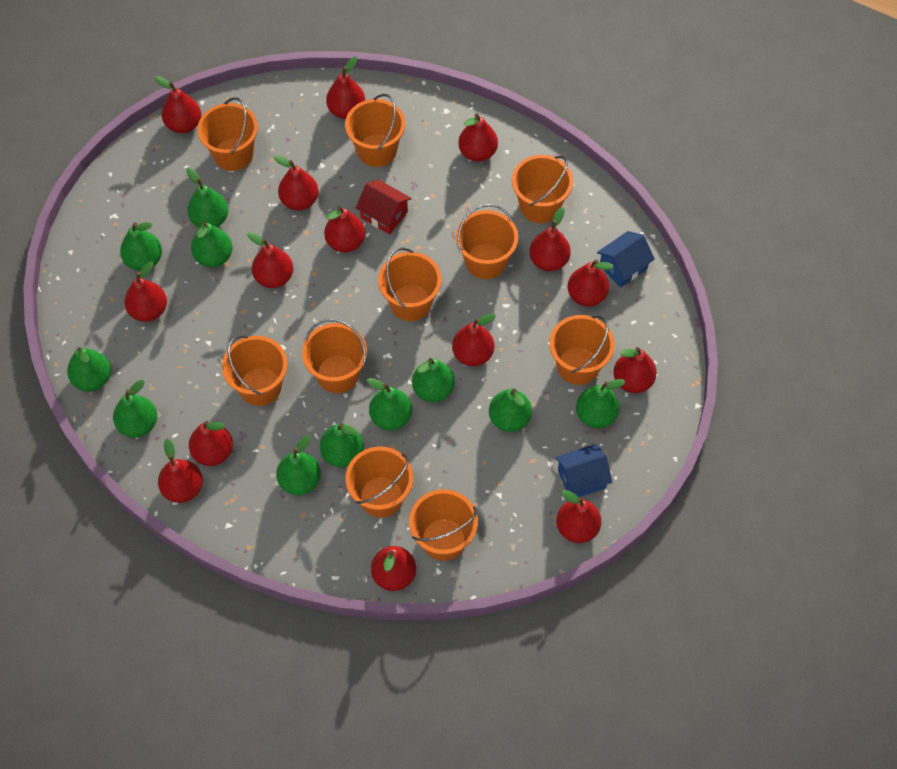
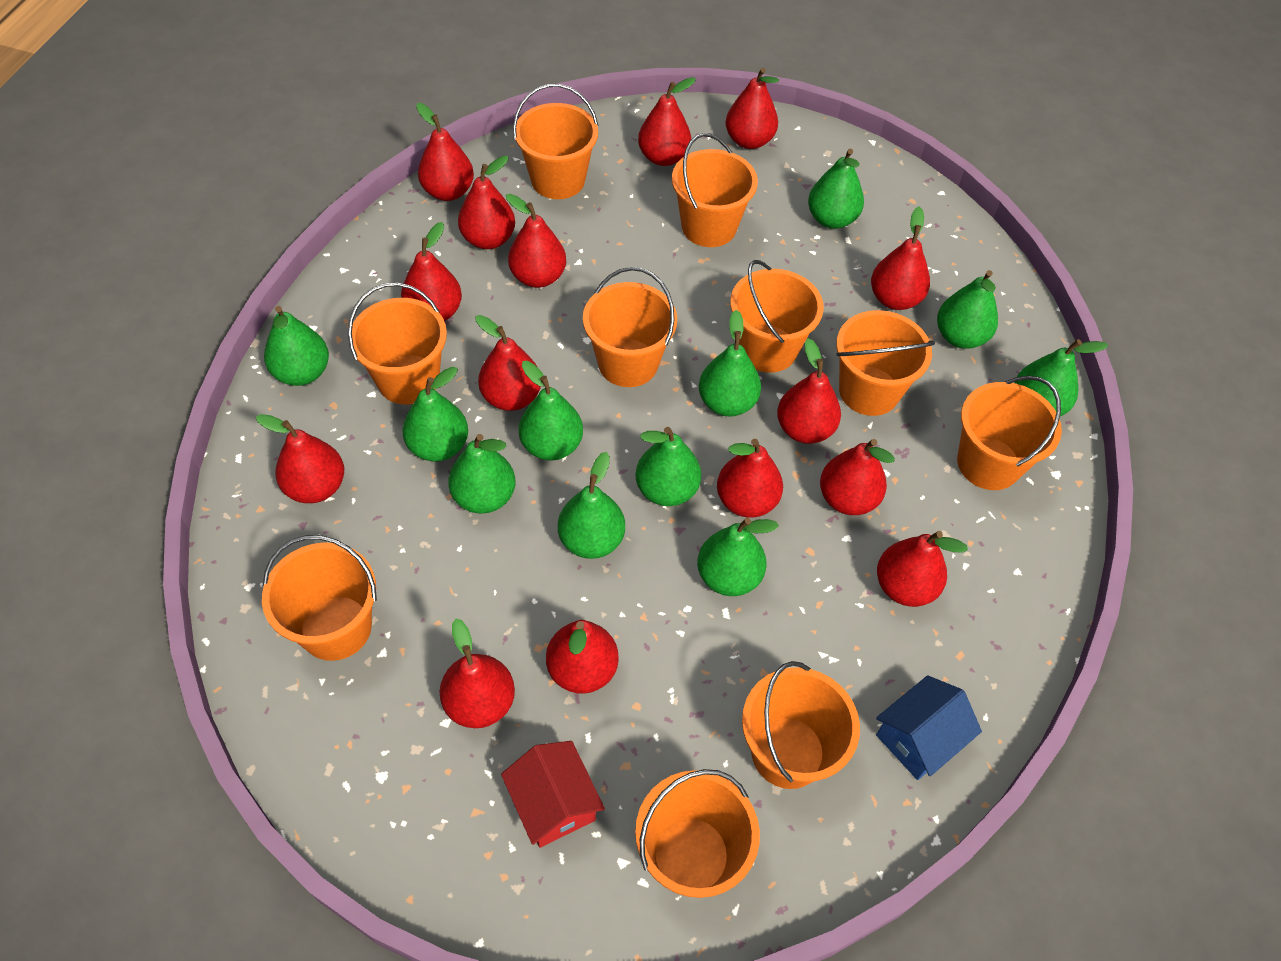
blue house: 2 -> 1

